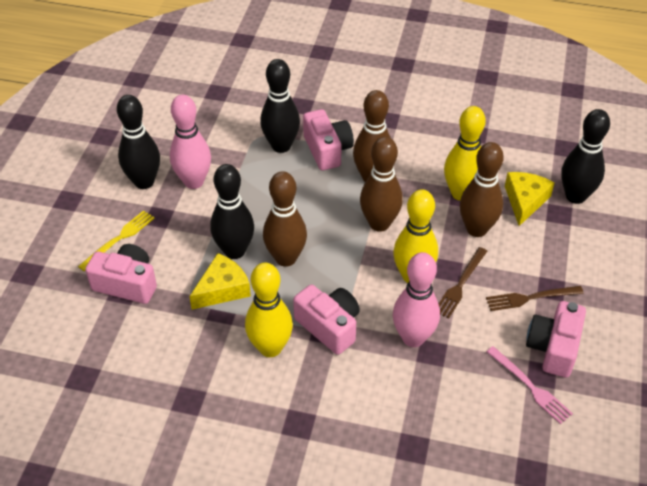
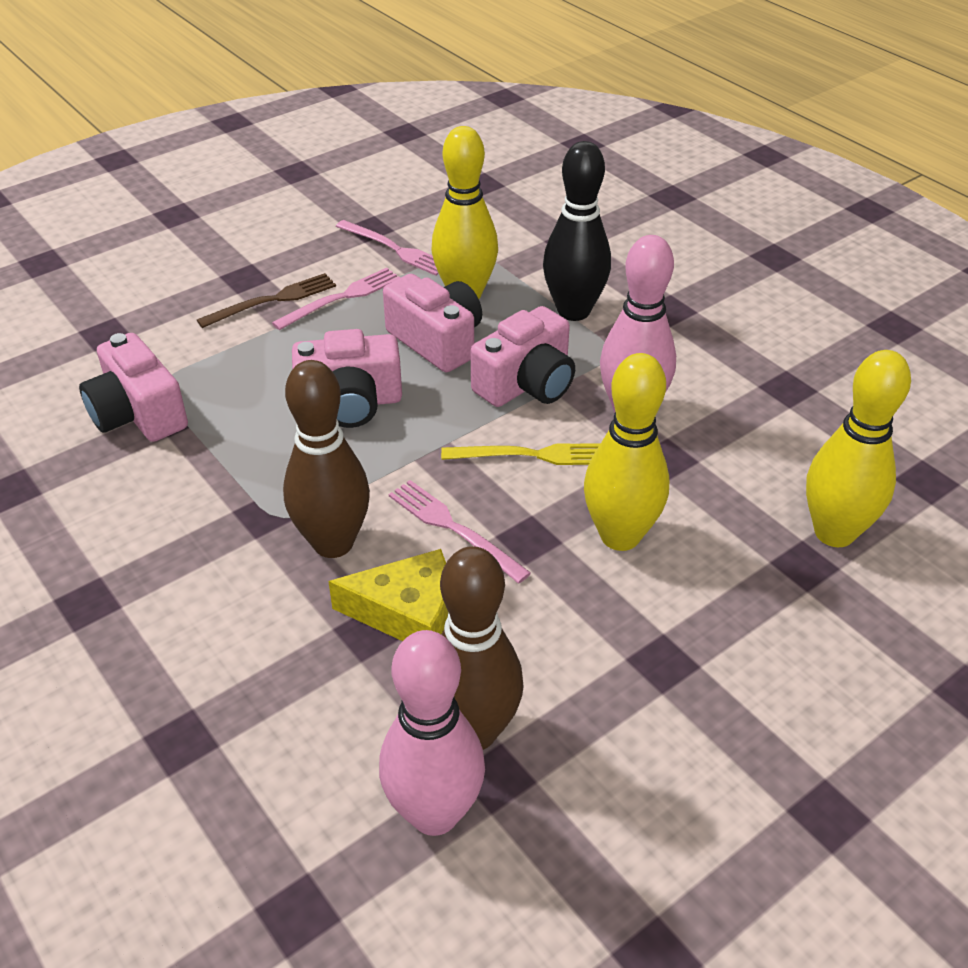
black bowling pin: 4 -> 1
brown bowling pin: 4 -> 2
brown fork: 2 -> 1
pink fork: 1 -> 3
yellow cheese: 2 -> 1

